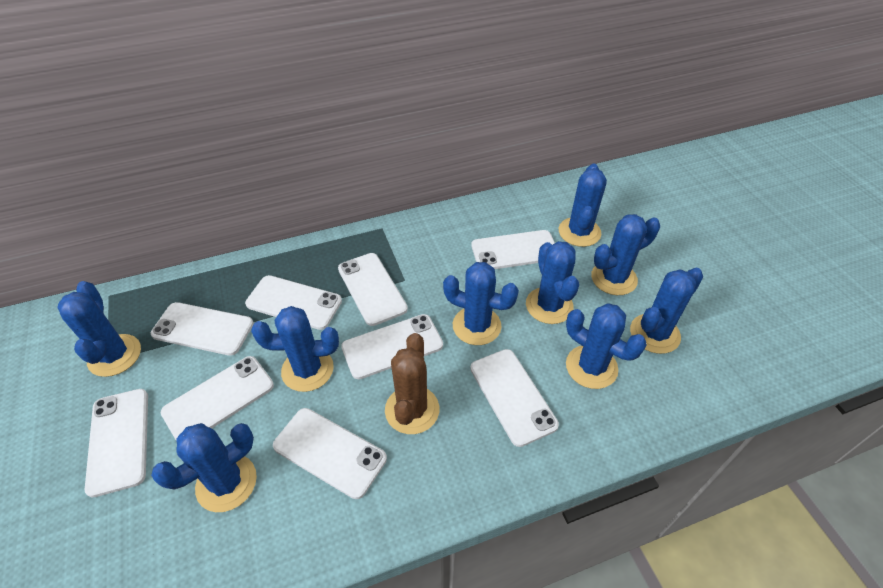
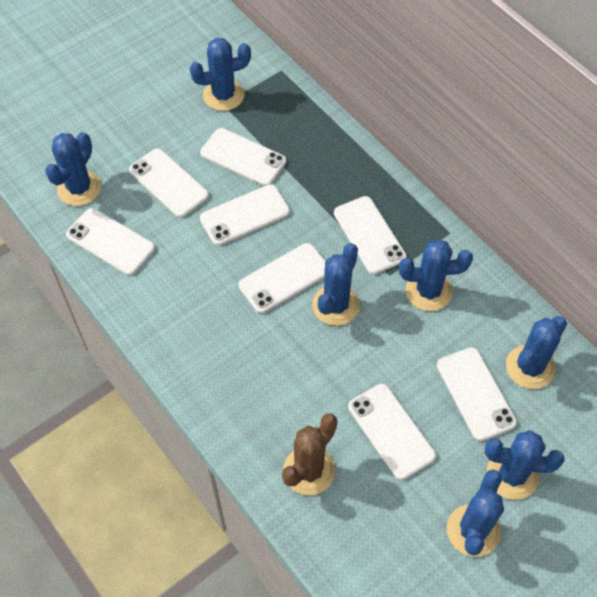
blue cactus: 9 -> 7
white phone: 9 -> 8

